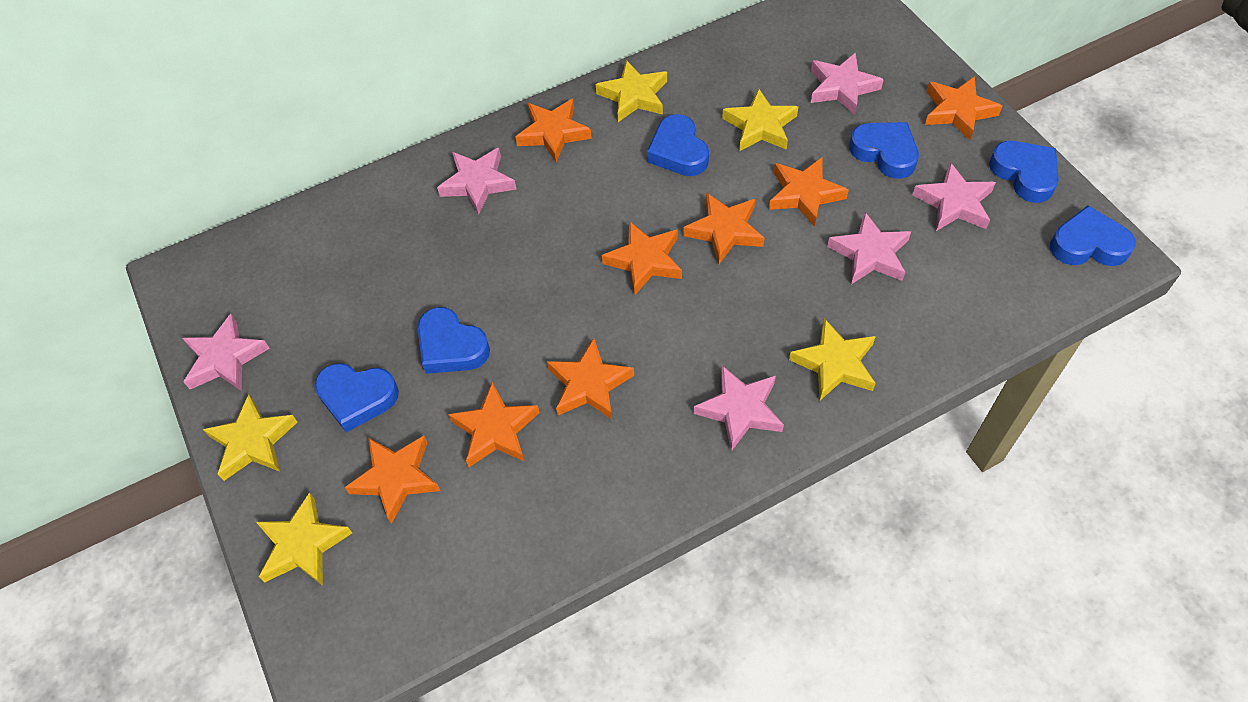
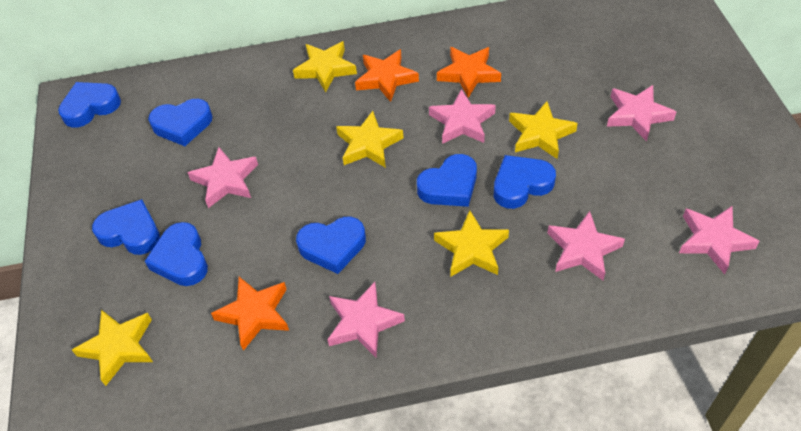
blue heart: 6 -> 7
orange star: 8 -> 3

